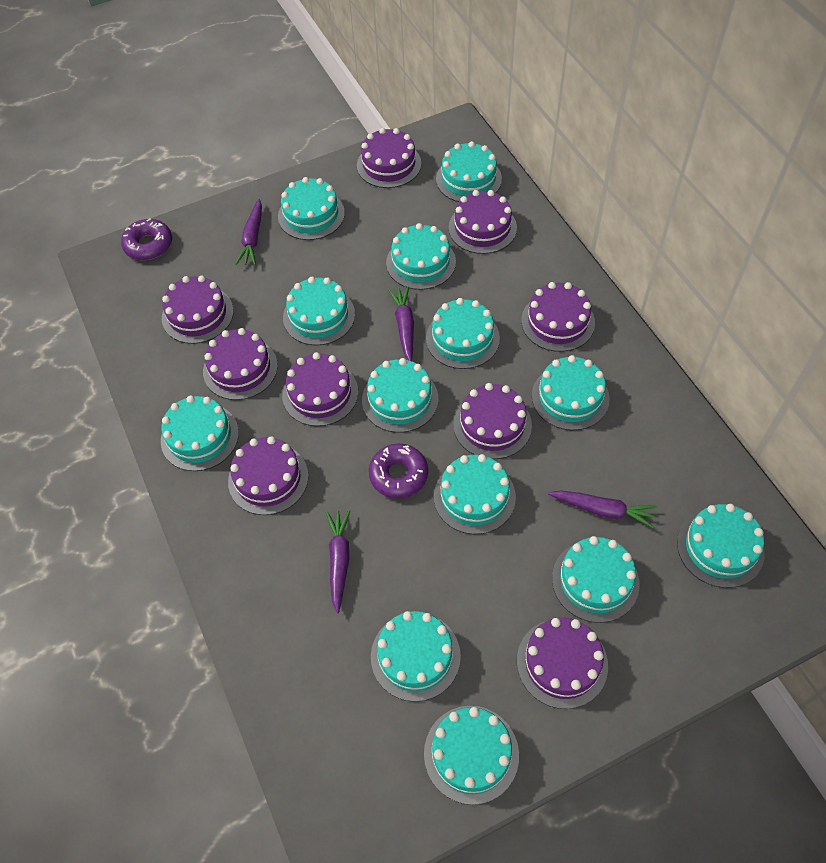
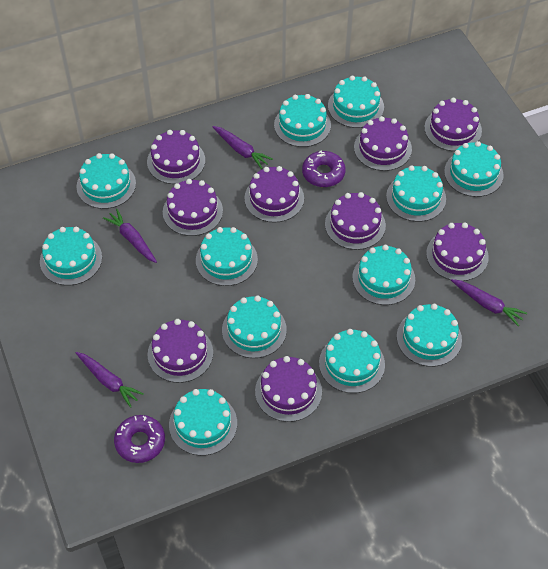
turquoise cake: 13 -> 12

